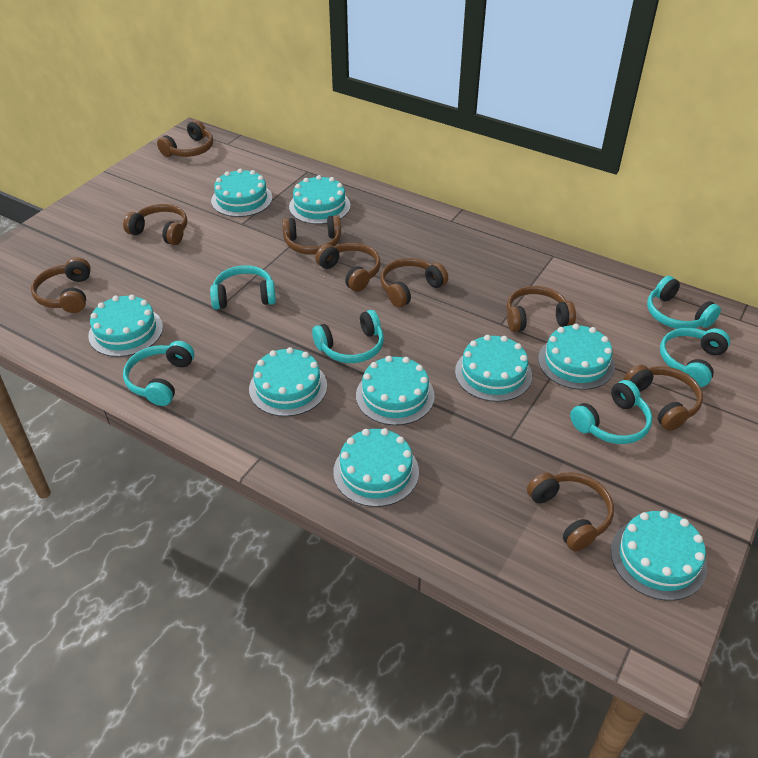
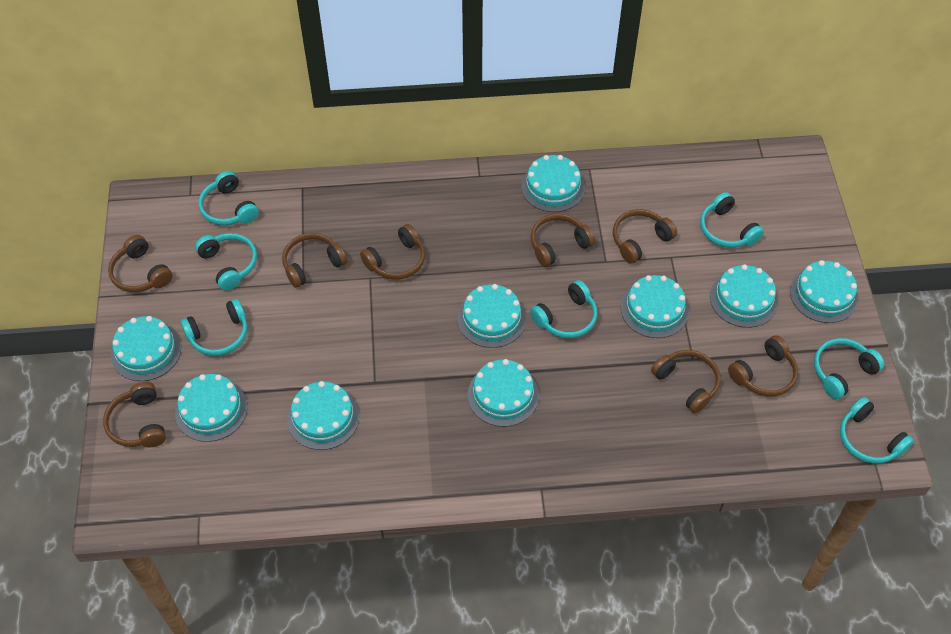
brown headphones: 9 -> 8
turquoise headphones: 6 -> 7

